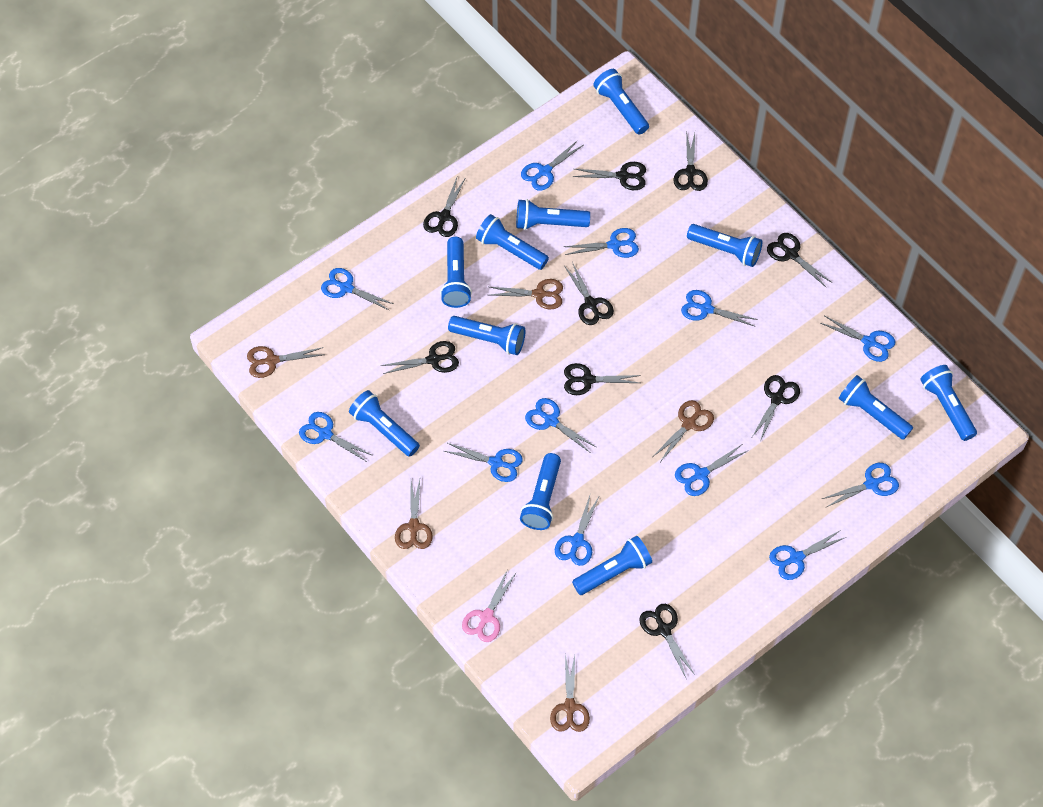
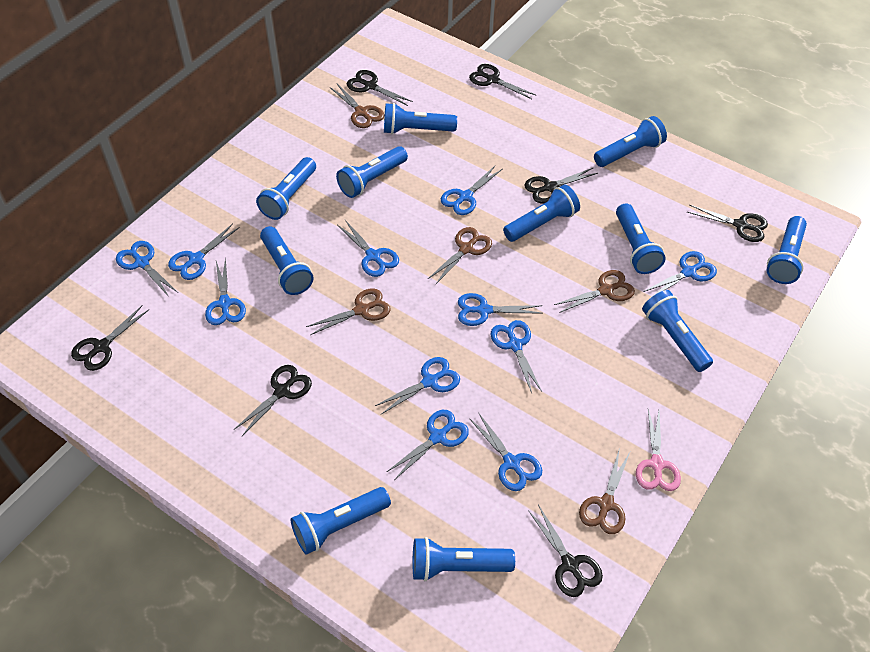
black scissors: 9 -> 7
blue scissors: 12 -> 11

